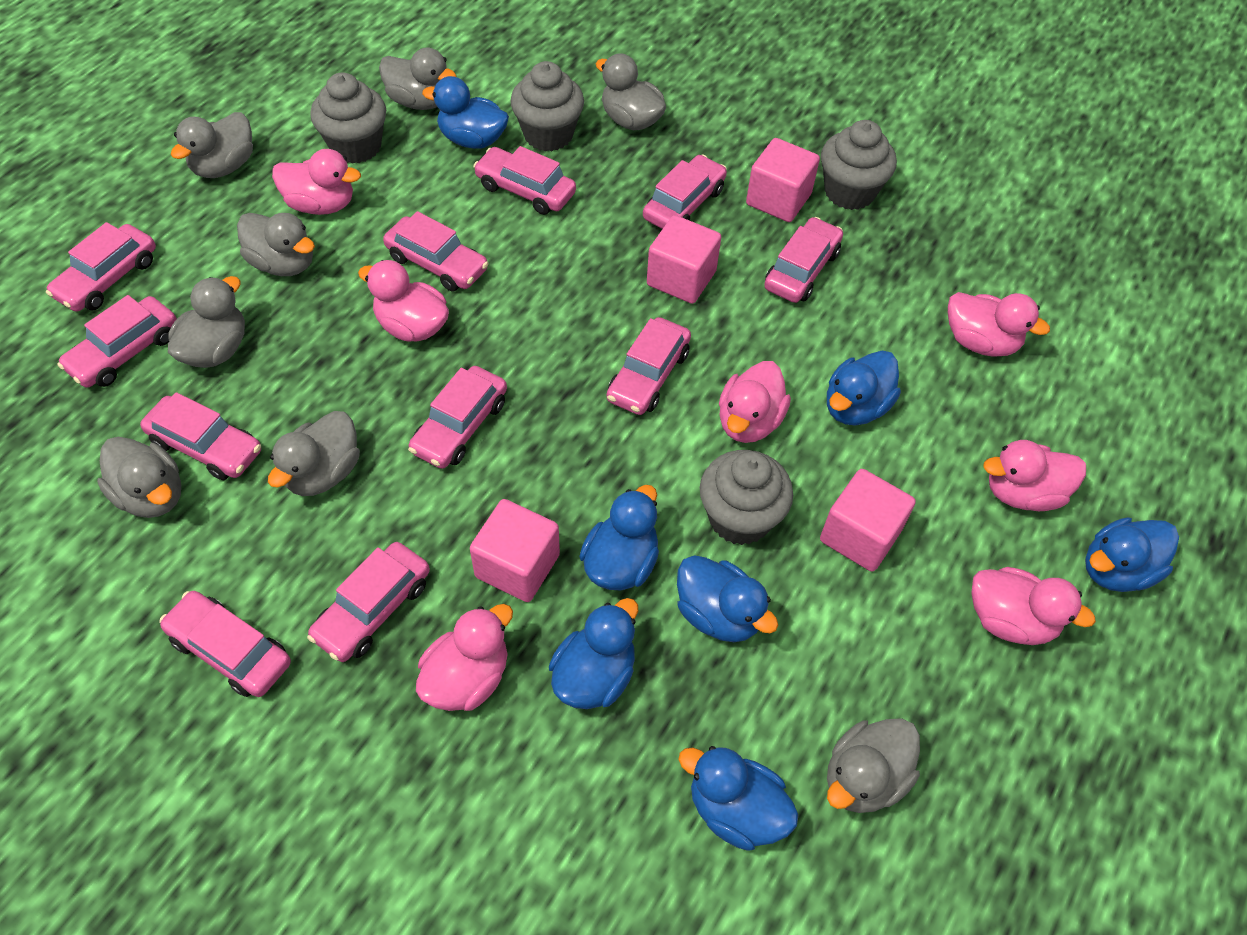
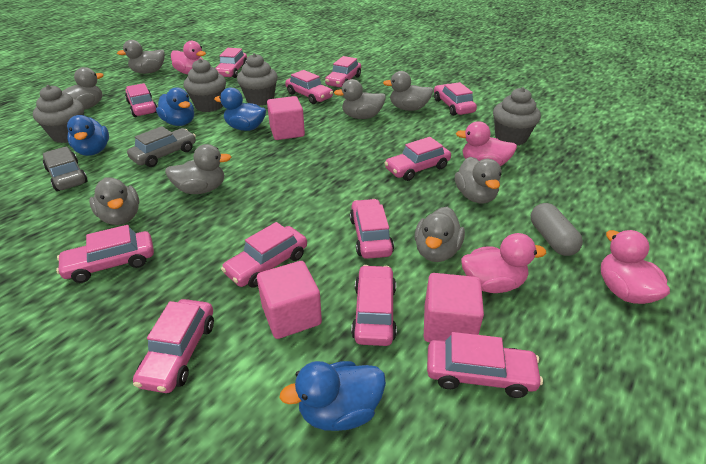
blue duck: 7 -> 4
grey capsule: 0 -> 1
grey car: 0 -> 2
pink car: 11 -> 12
pink cube: 4 -> 3
pink duck: 7 -> 4

